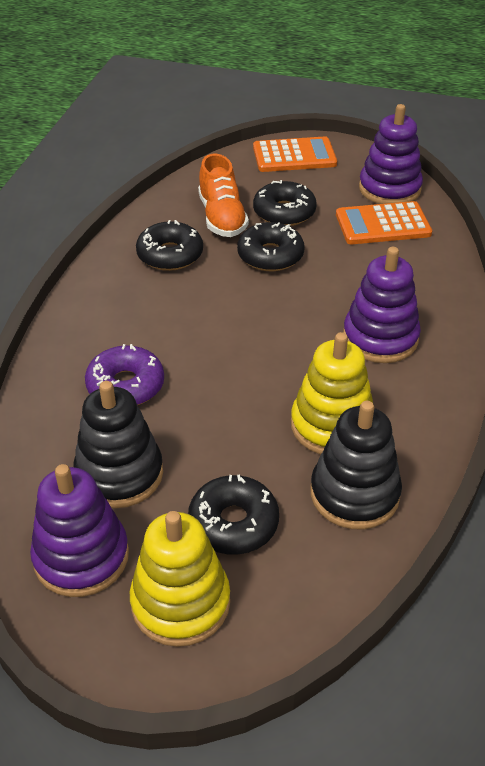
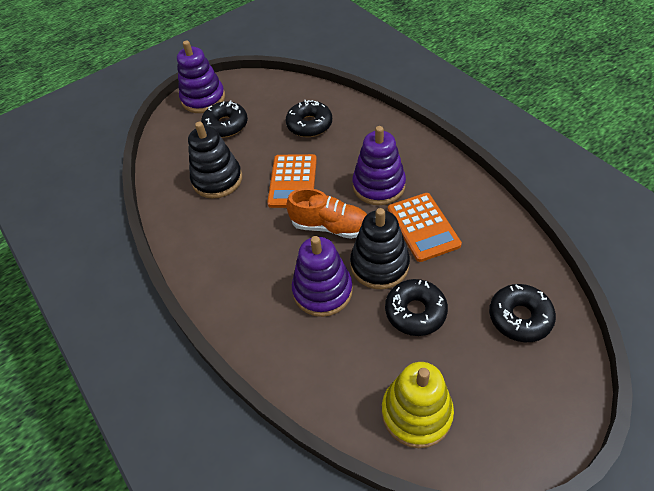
purple donut: 1 -> 0
yellow stacking toy: 2 -> 1

